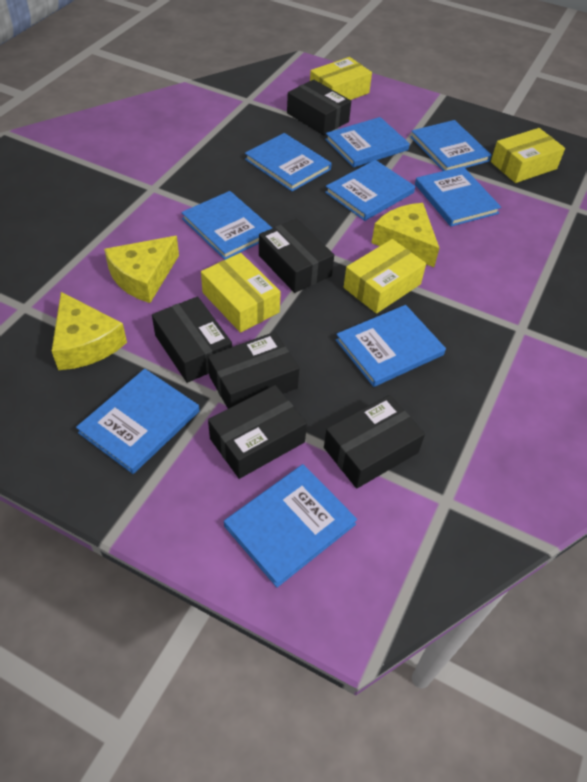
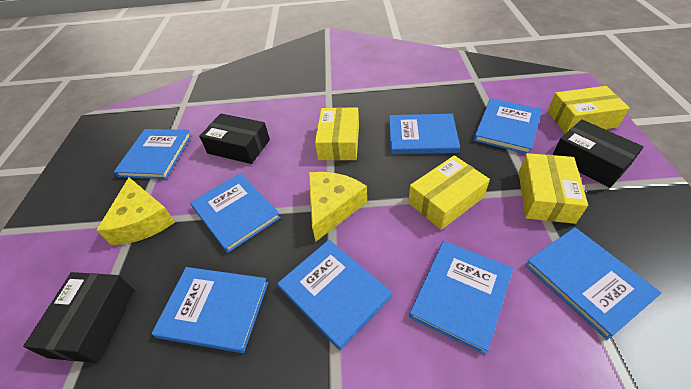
black box: 6 -> 3
blue book: 9 -> 8
yellow cheese: 3 -> 2

